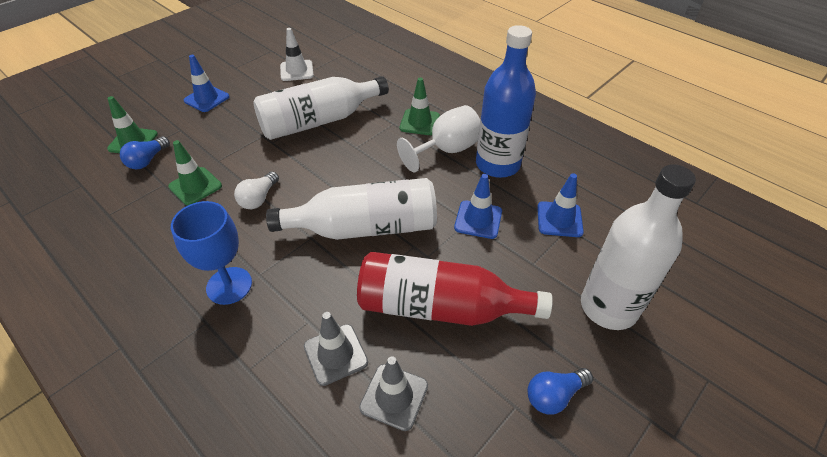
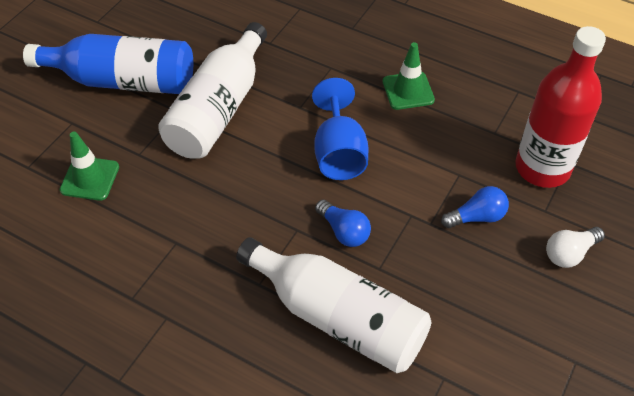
blue traffic cone: 3 -> 0
green traffic cone: 3 -> 2
grey traffic cone: 2 -> 0
white bottle: 3 -> 2
white goblet: 1 -> 0
white traffic cone: 1 -> 0

